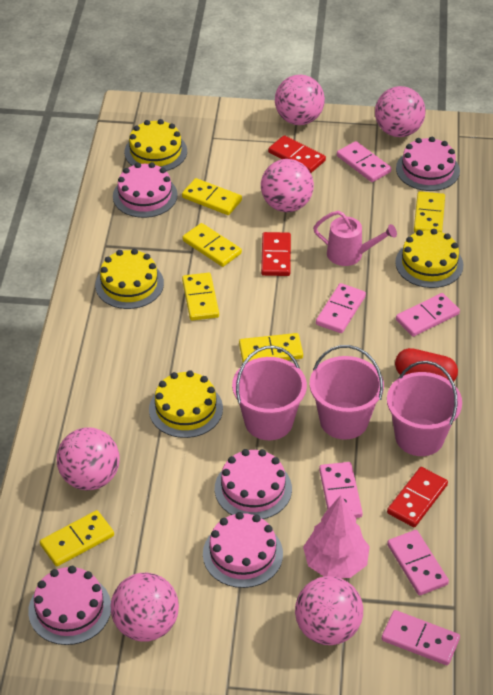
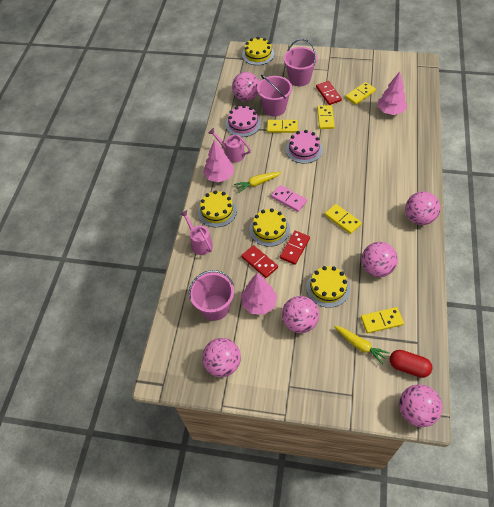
pink cake: 5 -> 2
pink domino: 6 -> 1
pink tree: 1 -> 3
pink watering can: 1 -> 2
yellow carrot: 0 -> 2
yellow domino: 6 -> 5

